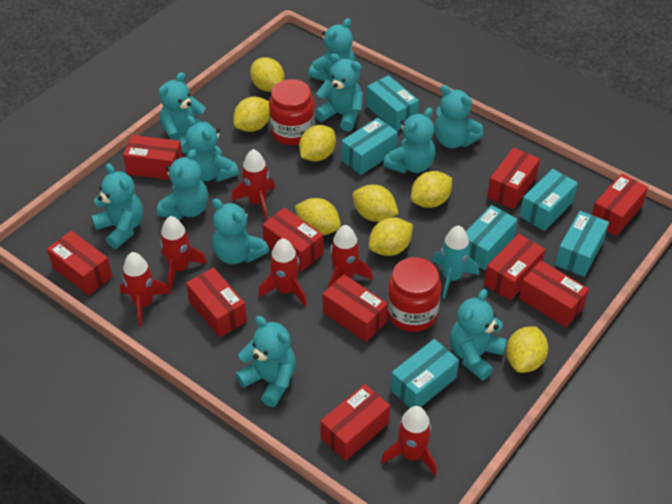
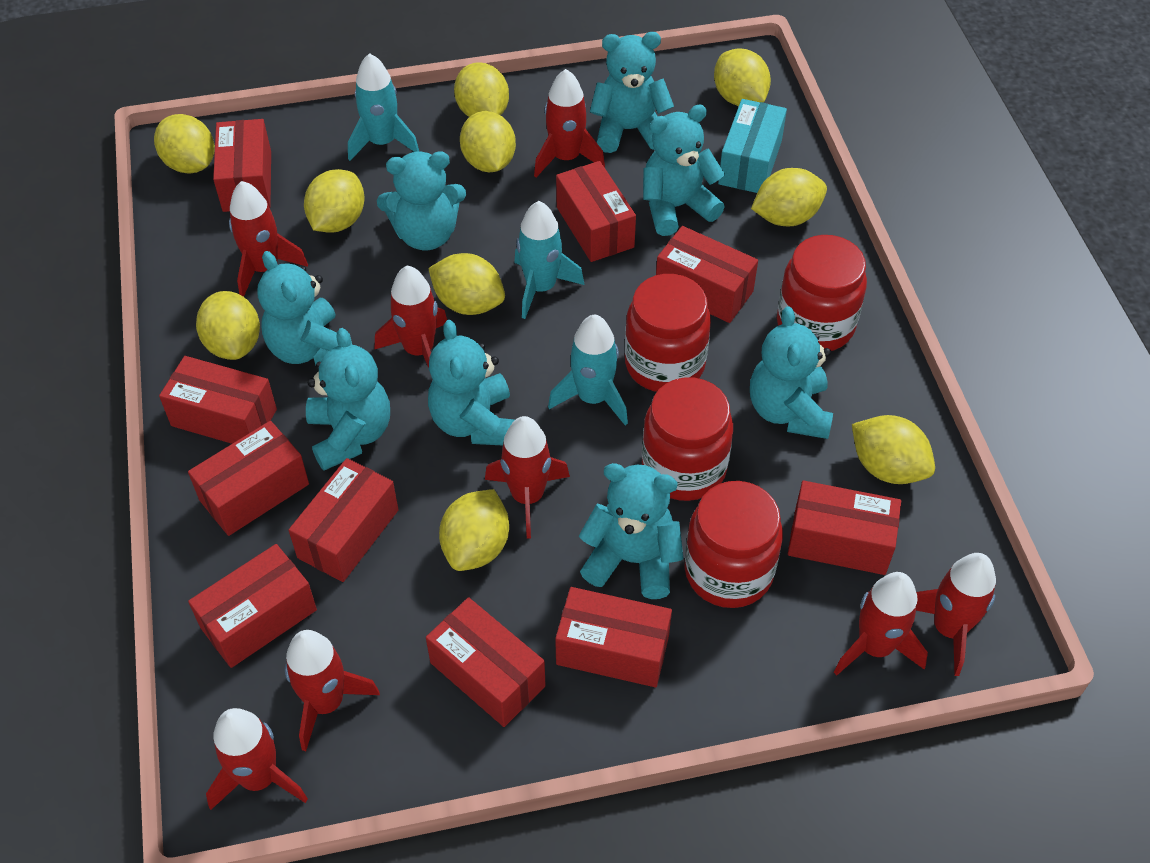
red jar: 2 -> 4
red rocket: 6 -> 8
turquoise box: 6 -> 1
turquoise rocket: 1 -> 3
turquoise teddy bear: 11 -> 8
yellow lemon: 8 -> 10

